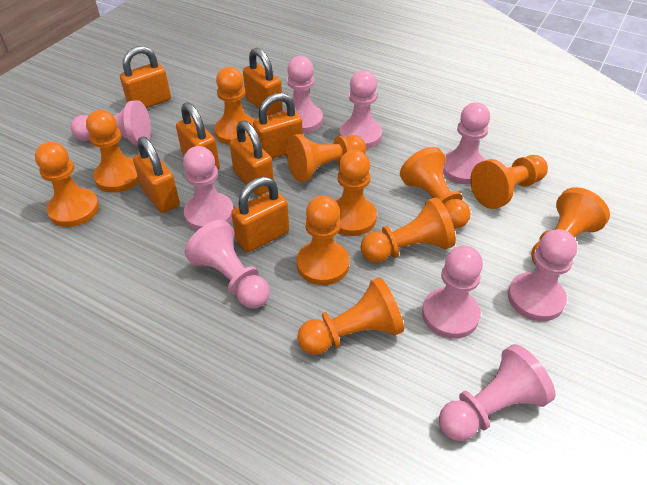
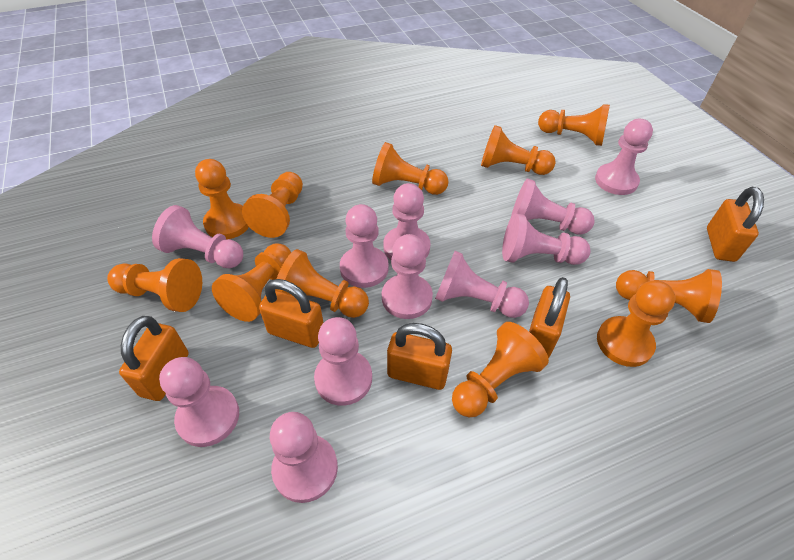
orange padlock: 7 -> 5
pink pawn: 9 -> 11

